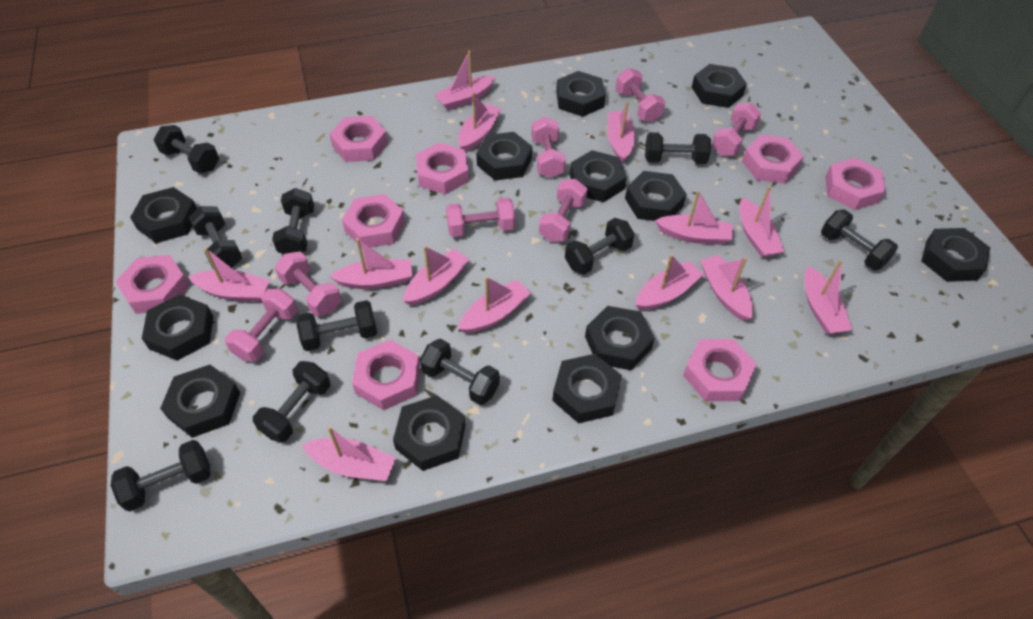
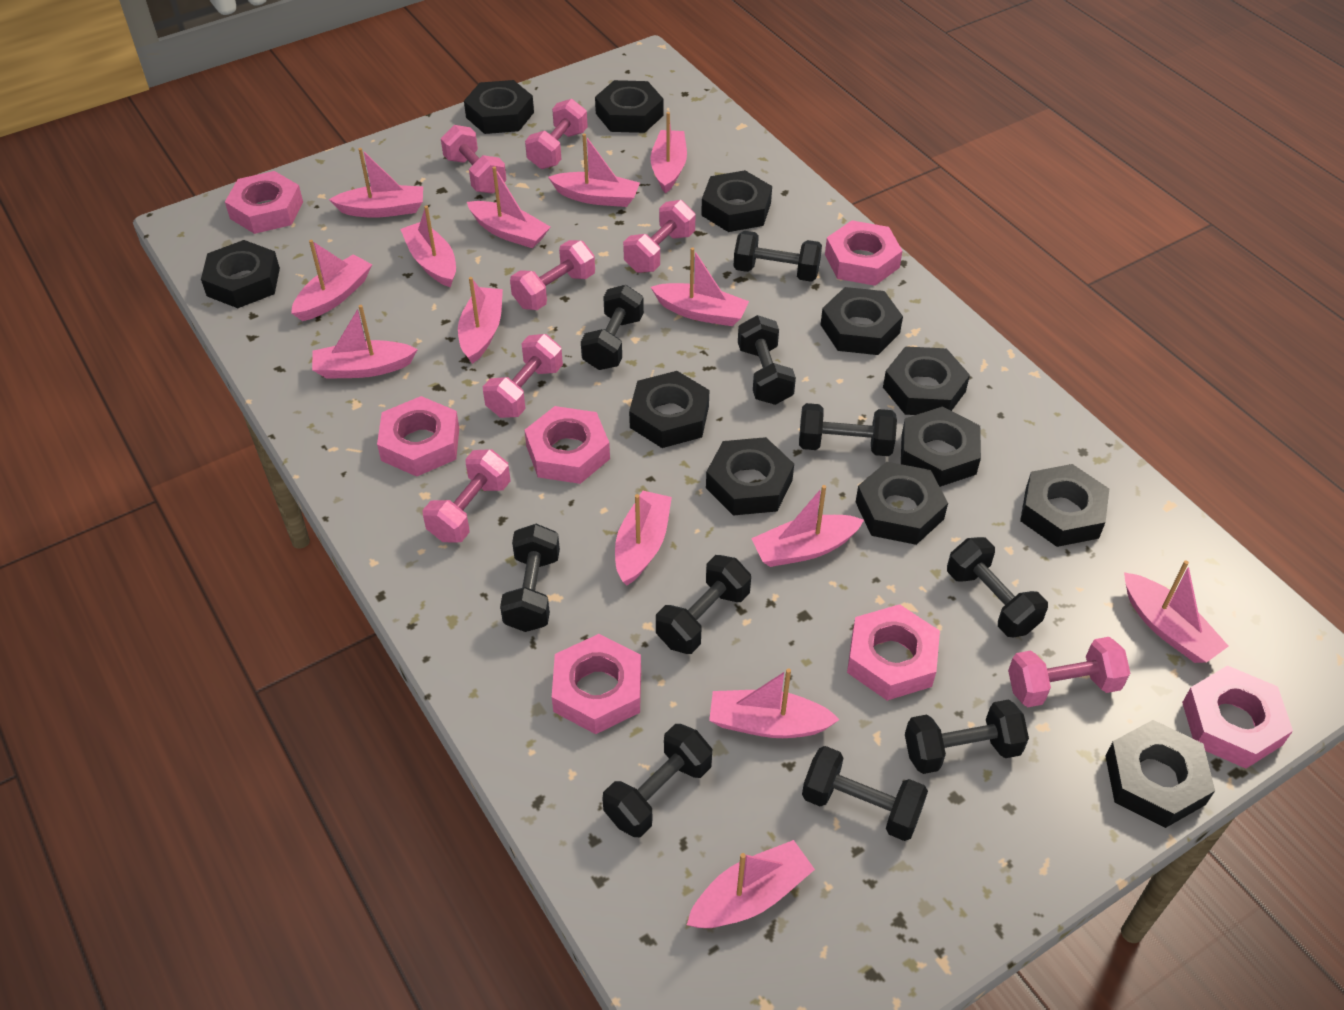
pink boat: 13 -> 14
pink nut: 8 -> 7

